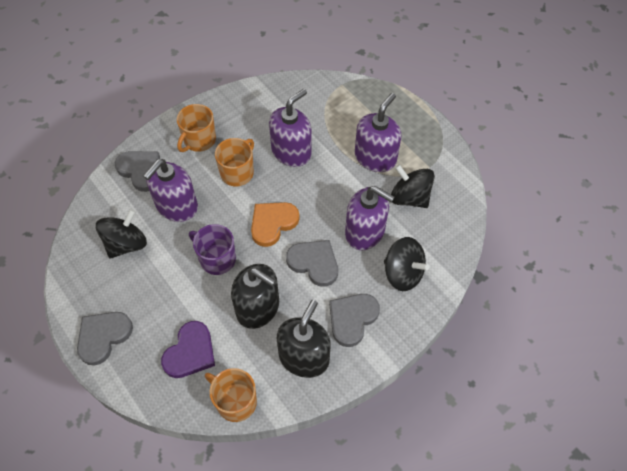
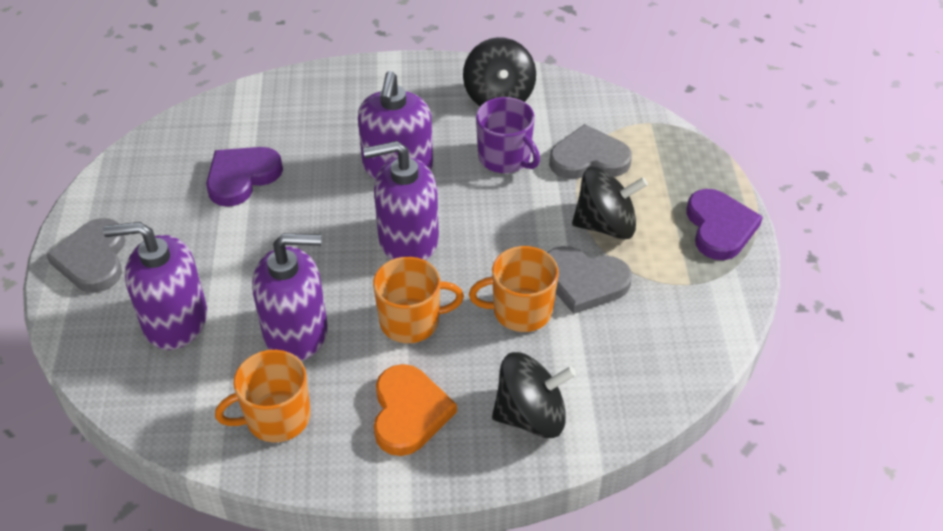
black soap dispenser: 2 -> 0
grey heart: 4 -> 3
purple heart: 1 -> 2

